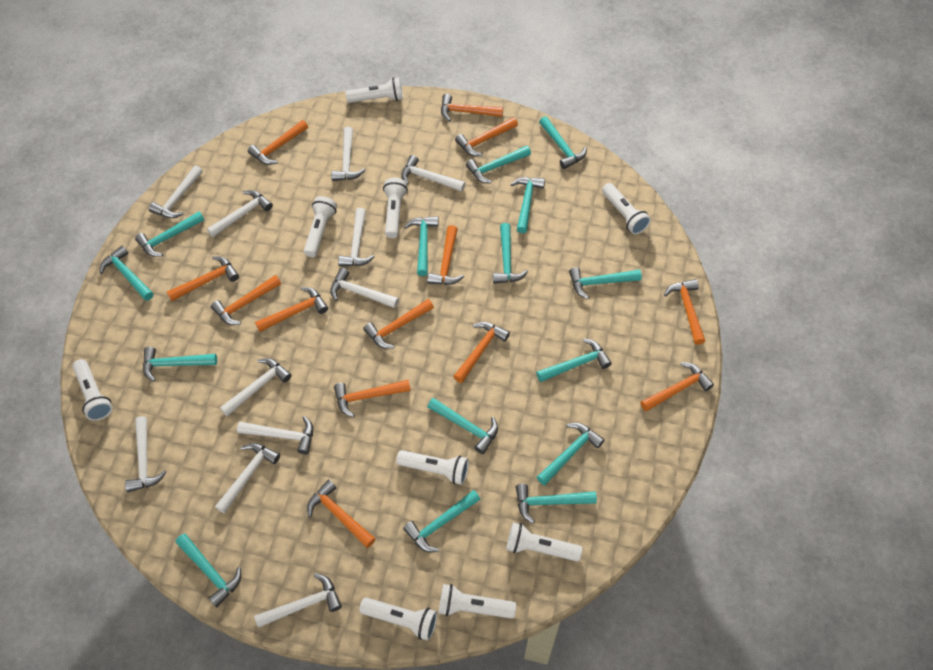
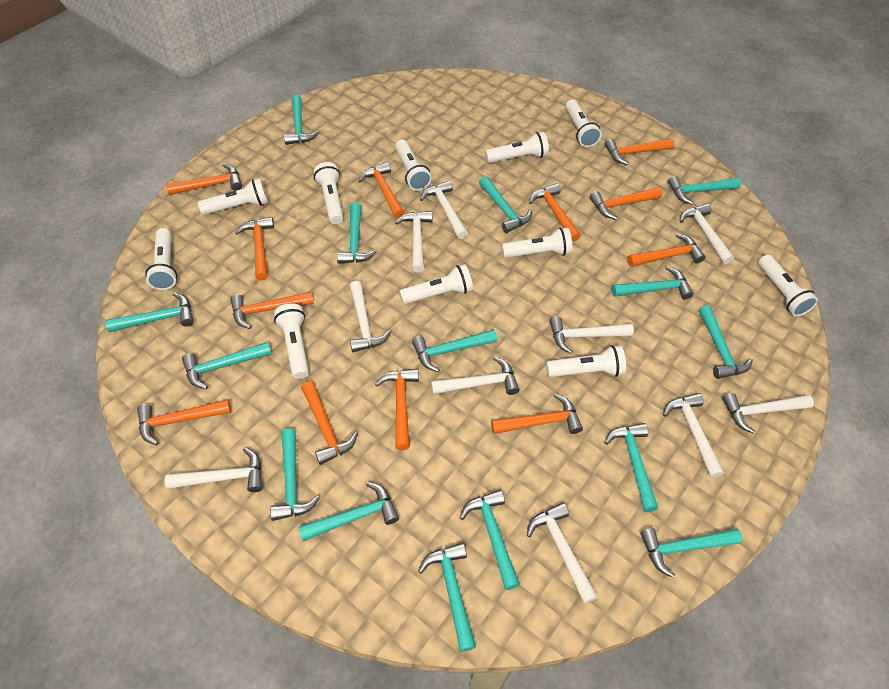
orange hammer: 13 -> 12
white flashlight: 9 -> 11
white hammer: 11 -> 10

